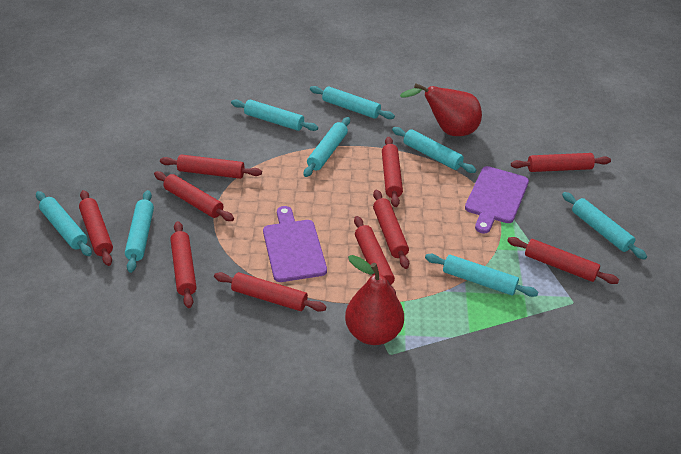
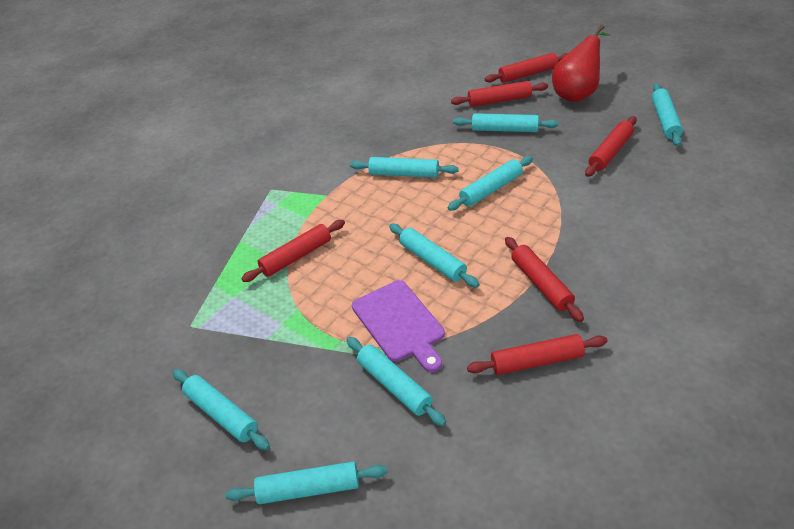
purple cutting board: 2 -> 1
red pear: 2 -> 1
red rolling pin: 10 -> 6

